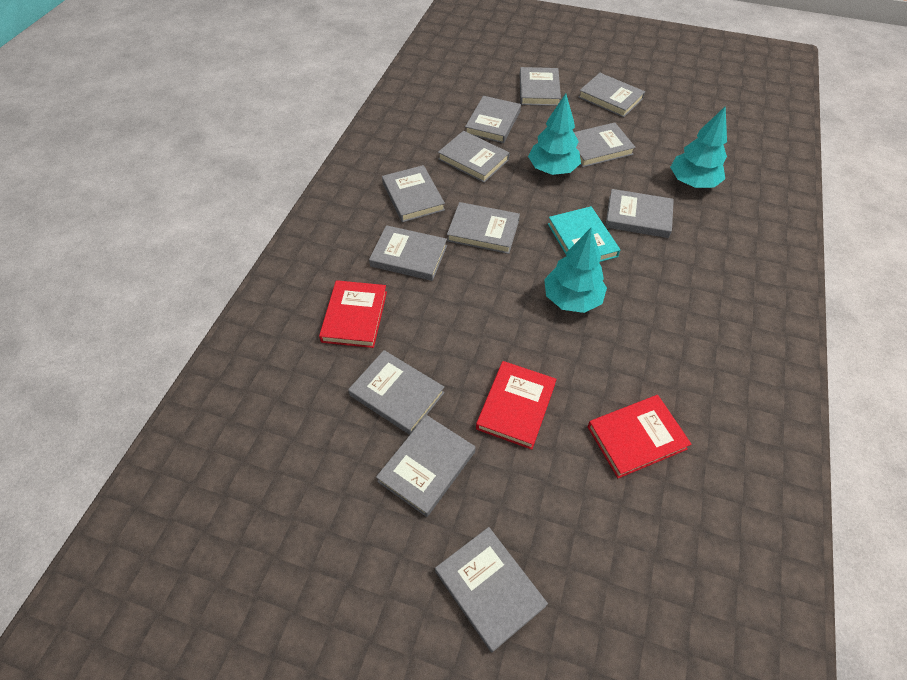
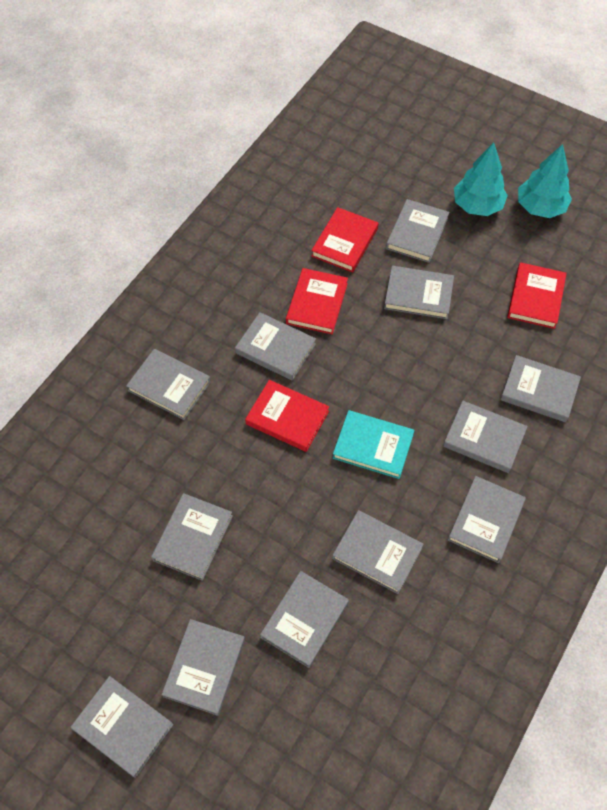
red book: 3 -> 4
turquoise tree: 3 -> 2

